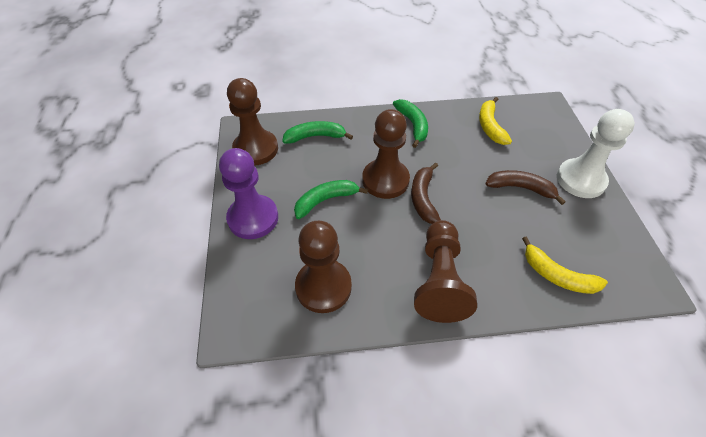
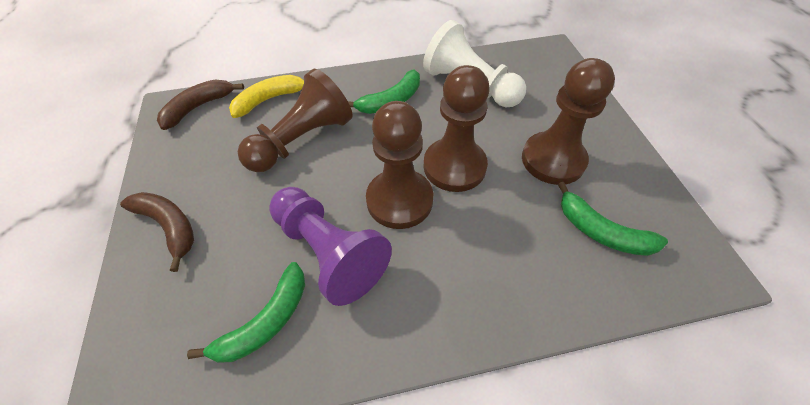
yellow banana: 2 -> 1

